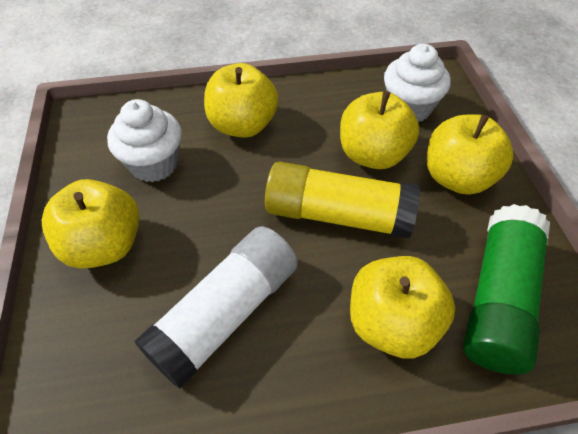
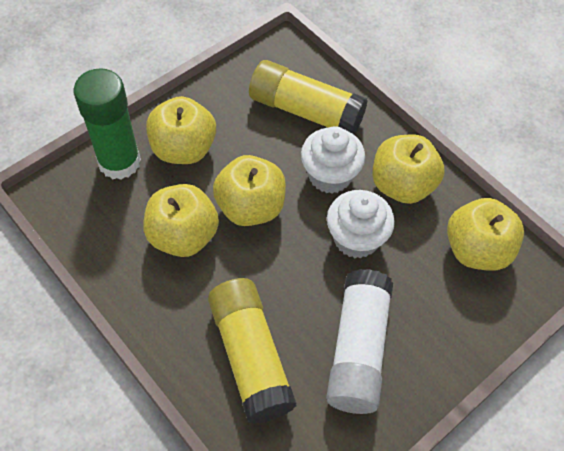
yellow glue stick: 1 -> 2

